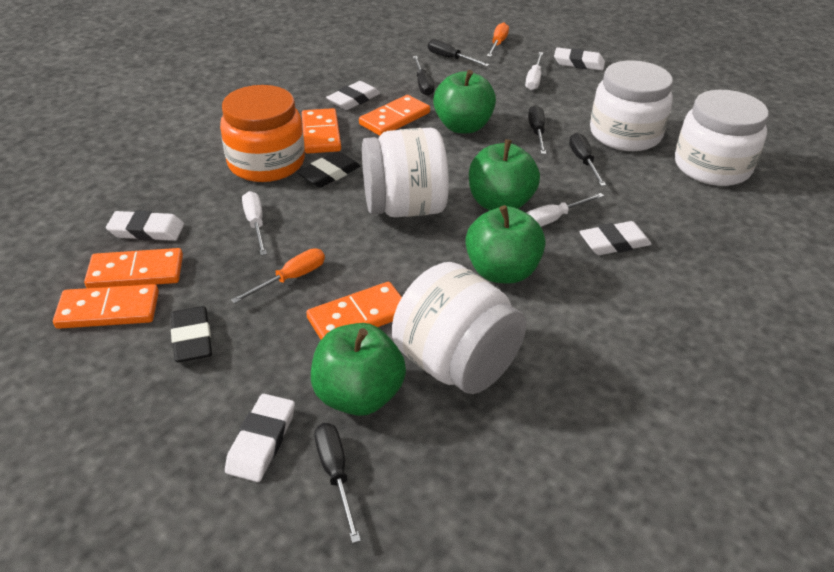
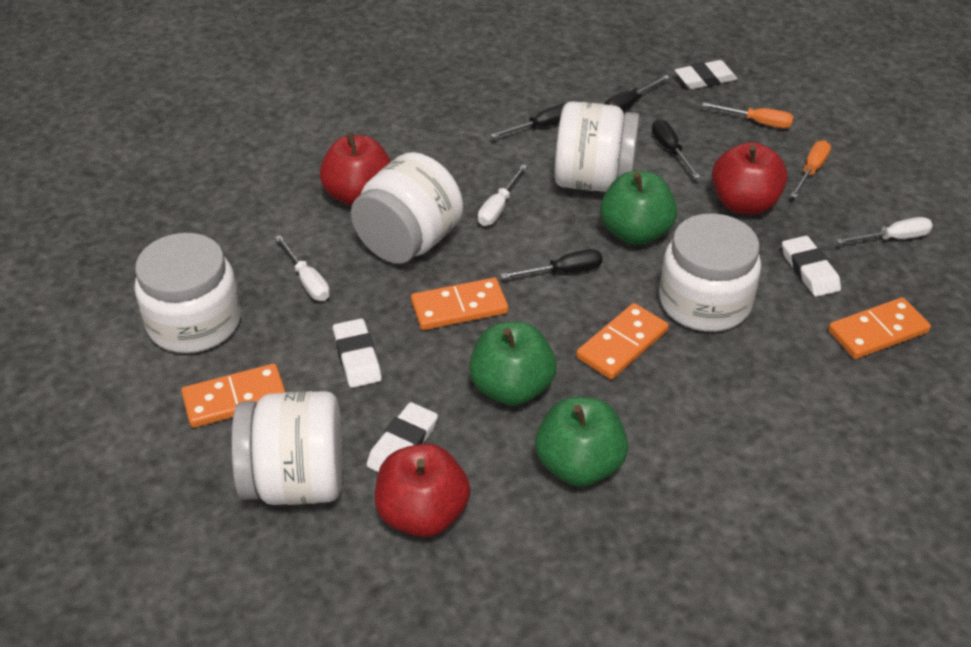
black eraser: 2 -> 0
black screwdriver: 5 -> 4
green apple: 4 -> 3
orange domino: 5 -> 4
orange jar: 1 -> 0
red apple: 0 -> 3
white eraser: 5 -> 4
white jar: 4 -> 5

